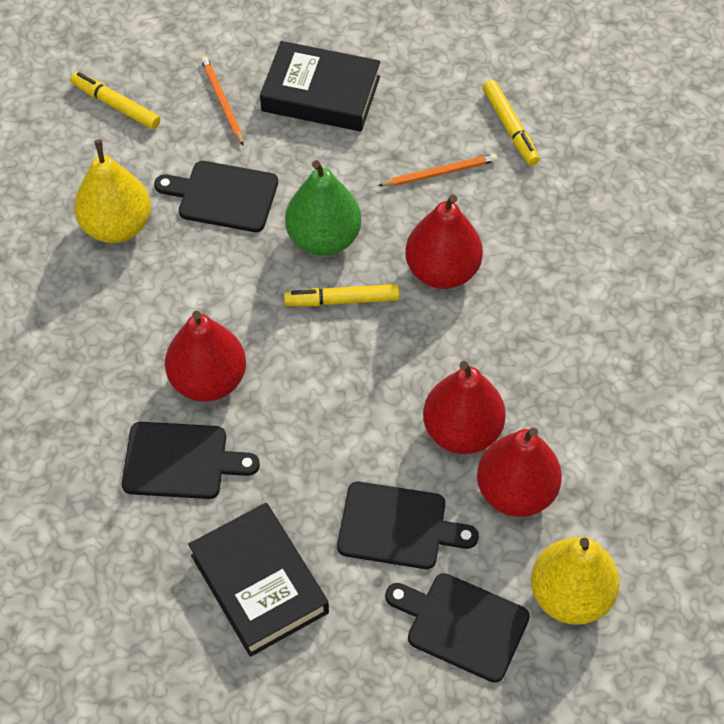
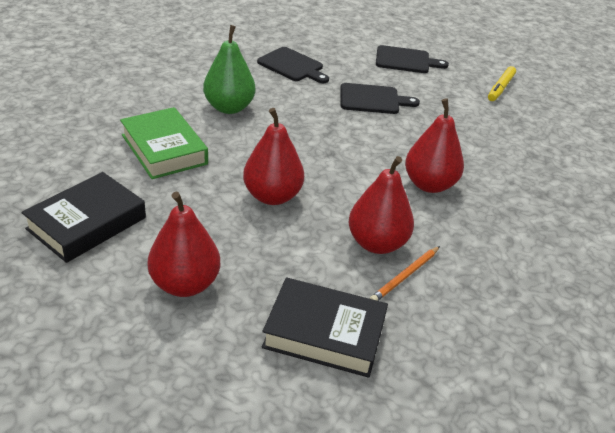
black cutting board: 4 -> 3
green book: 0 -> 1
orange pencil: 2 -> 1
yellow marker: 3 -> 1
yellow pear: 2 -> 0

